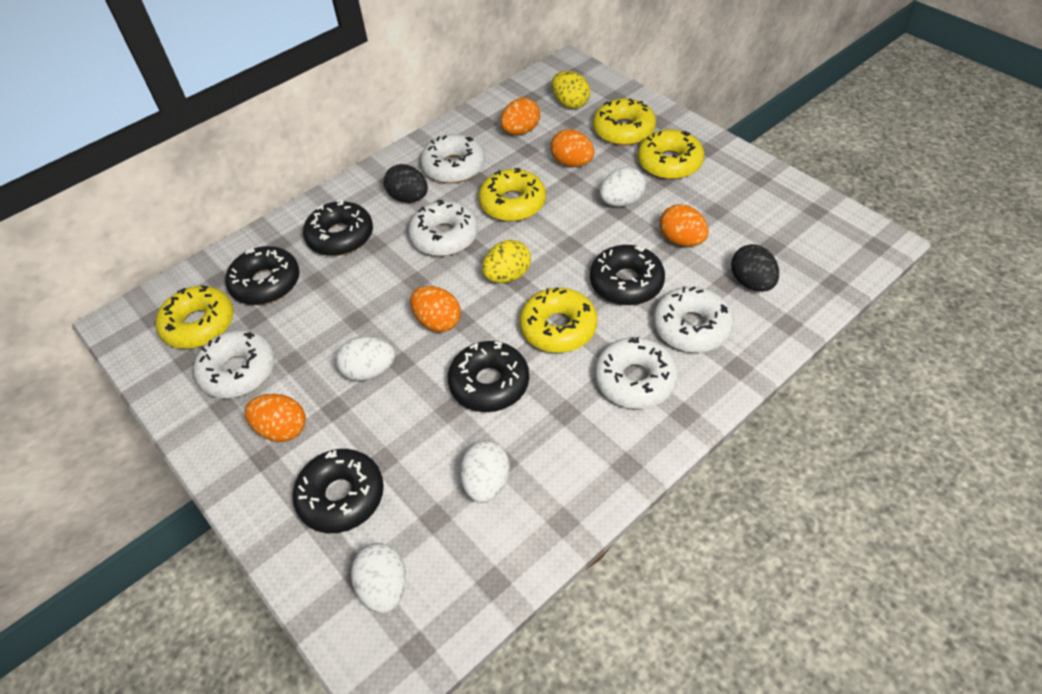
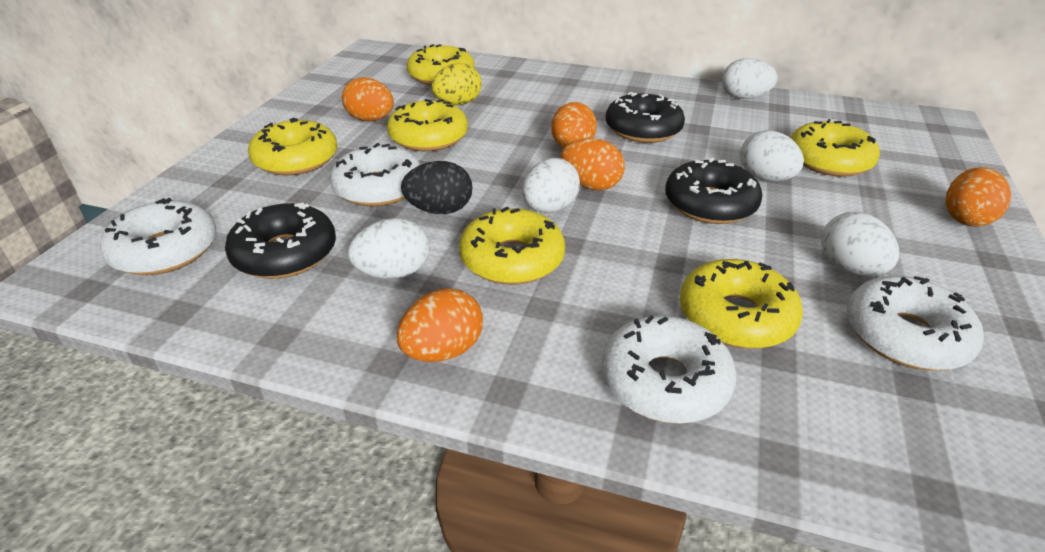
black donut: 5 -> 3
black egg: 2 -> 1
white donut: 5 -> 4
white egg: 4 -> 5
yellow donut: 5 -> 6
yellow egg: 2 -> 1

